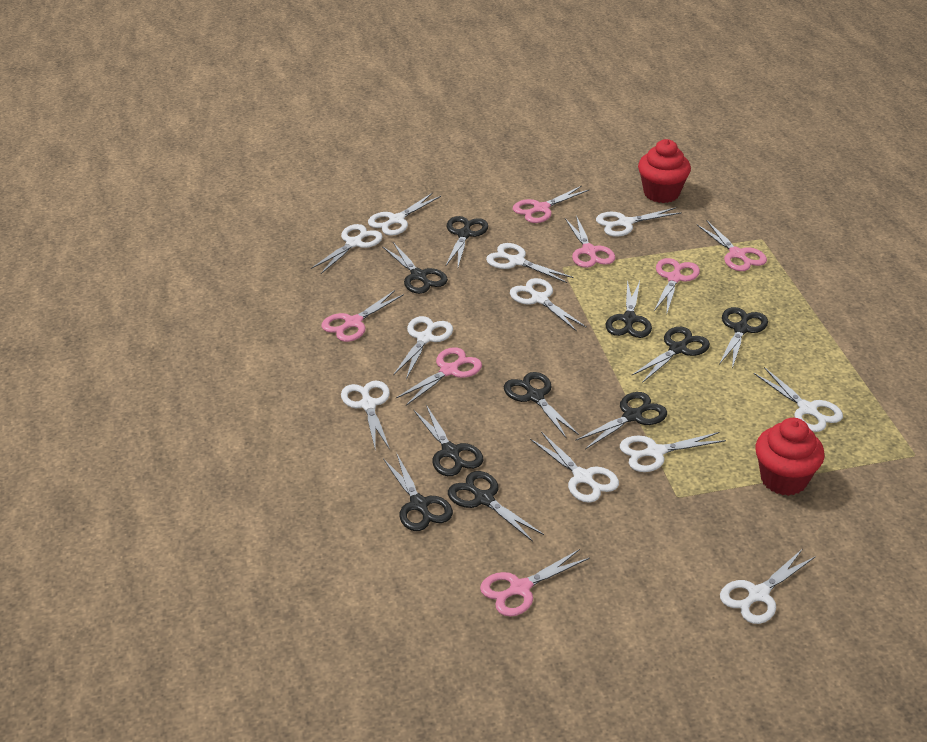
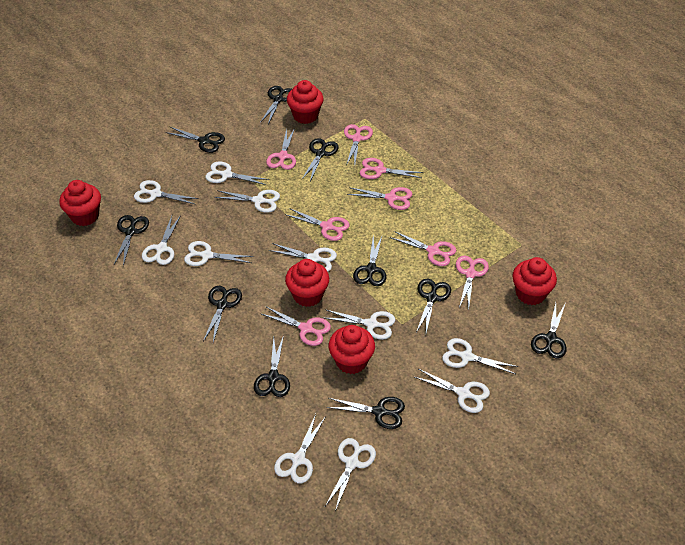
pink scissors: 7 -> 8
red cupcake: 2 -> 5

